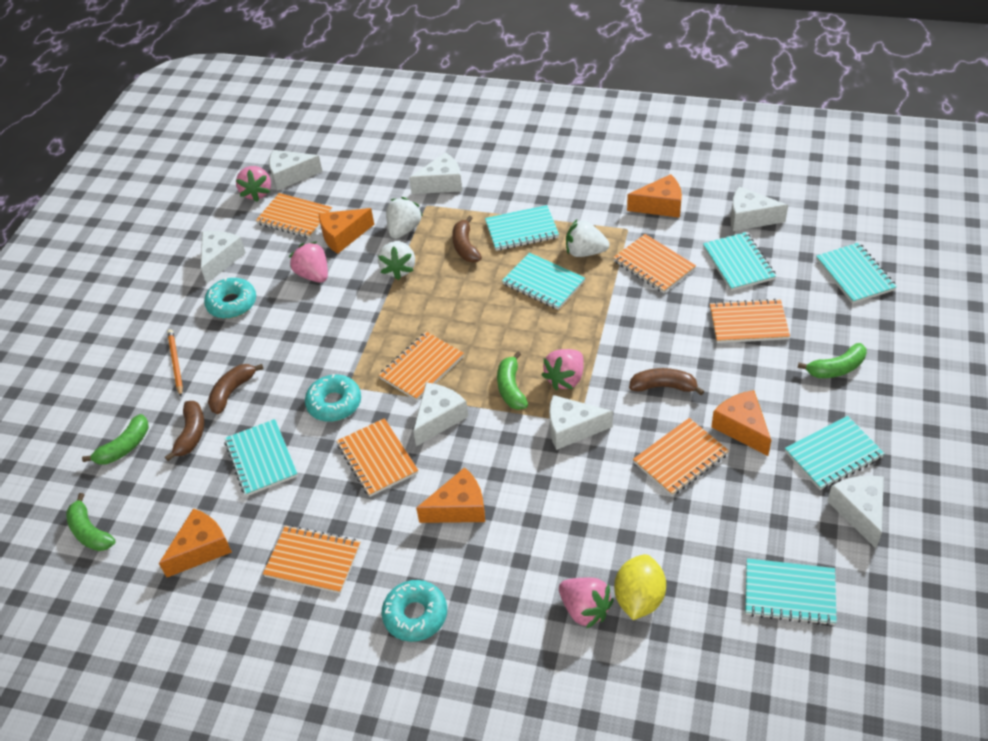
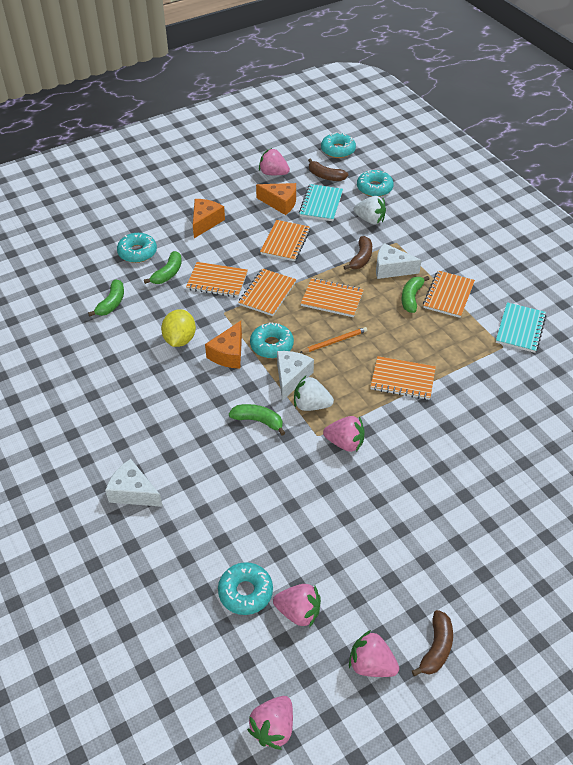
brown banana: 4 -> 3
orange cheese: 5 -> 3
orange notebook: 7 -> 6
pink strawberry: 4 -> 5
turquoise donut: 3 -> 5
turquoise notebook: 7 -> 2
white cheese: 7 -> 3
white strawberry: 3 -> 2

